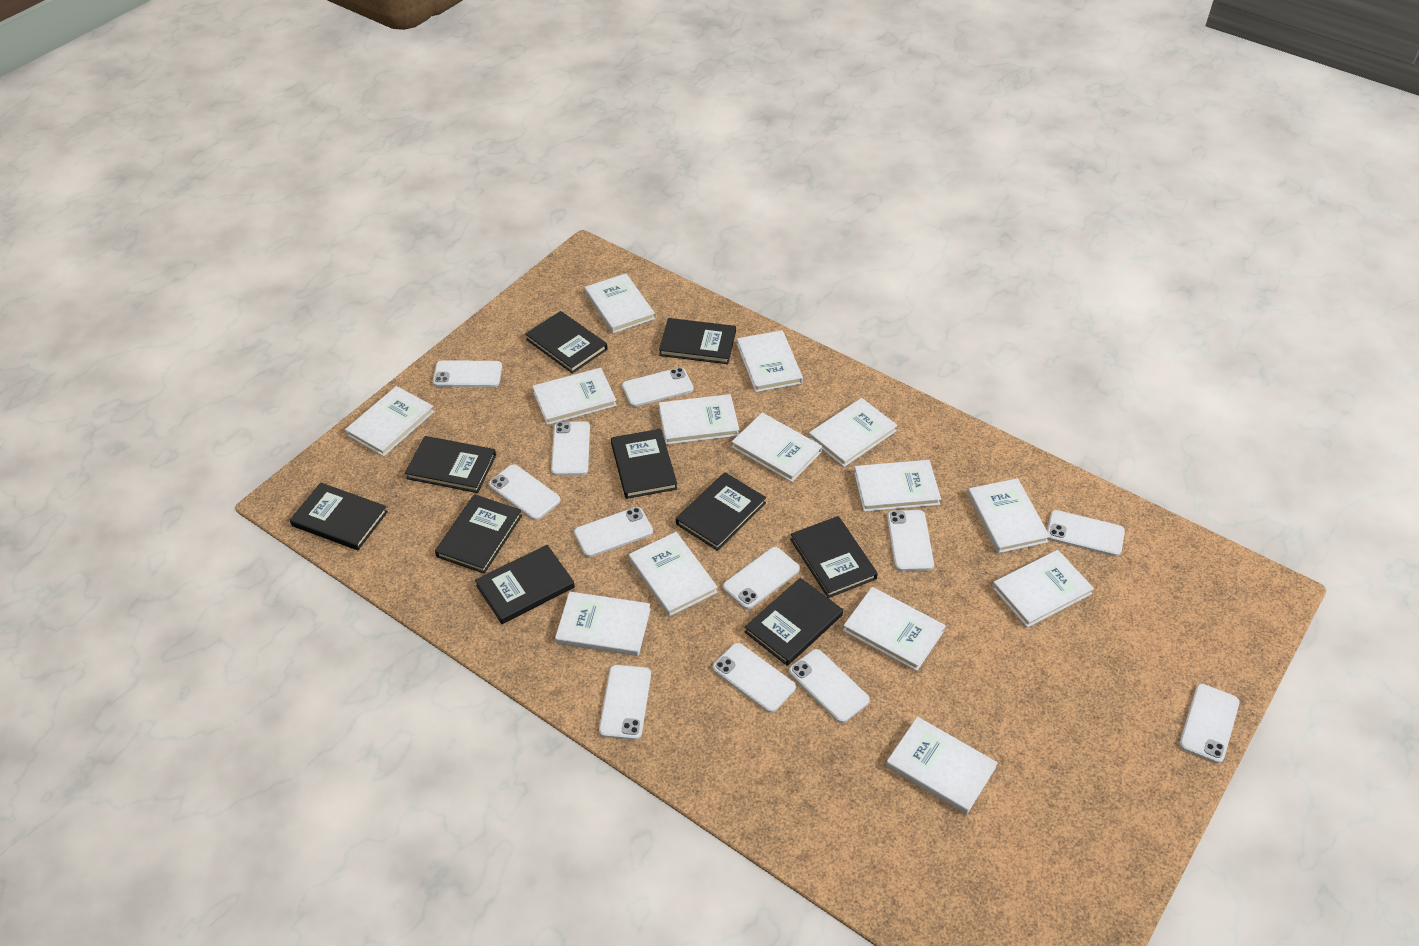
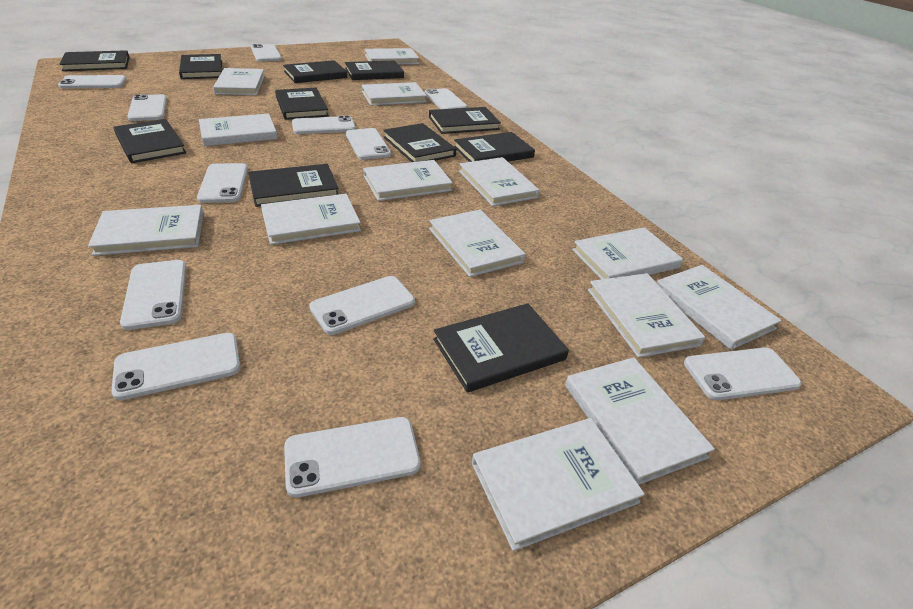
black book: 10 -> 11

